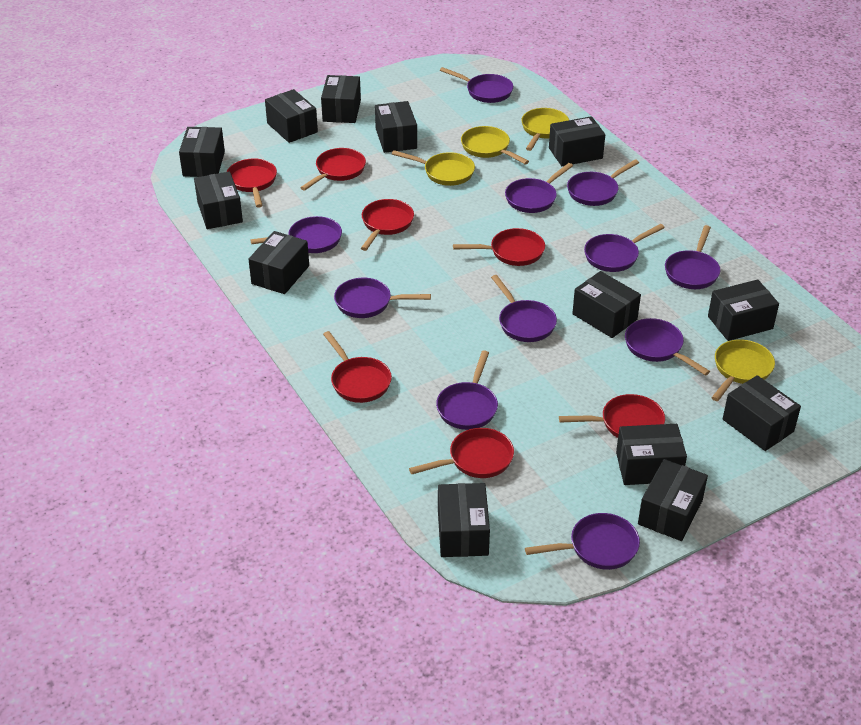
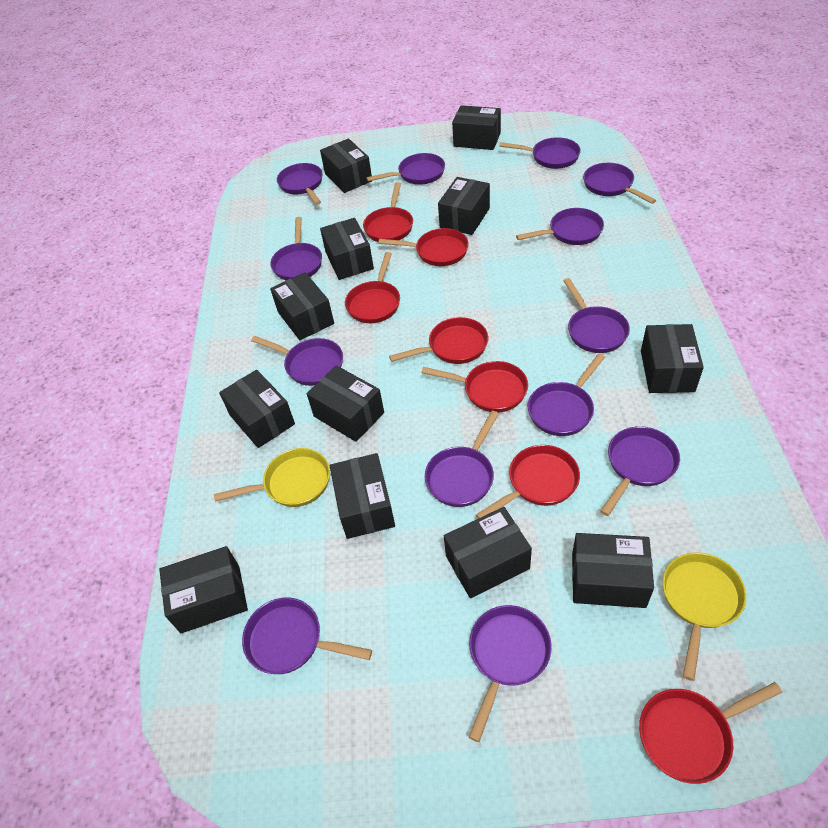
black box: 13 -> 12
purple pan: 11 -> 13
yellow pan: 4 -> 2

